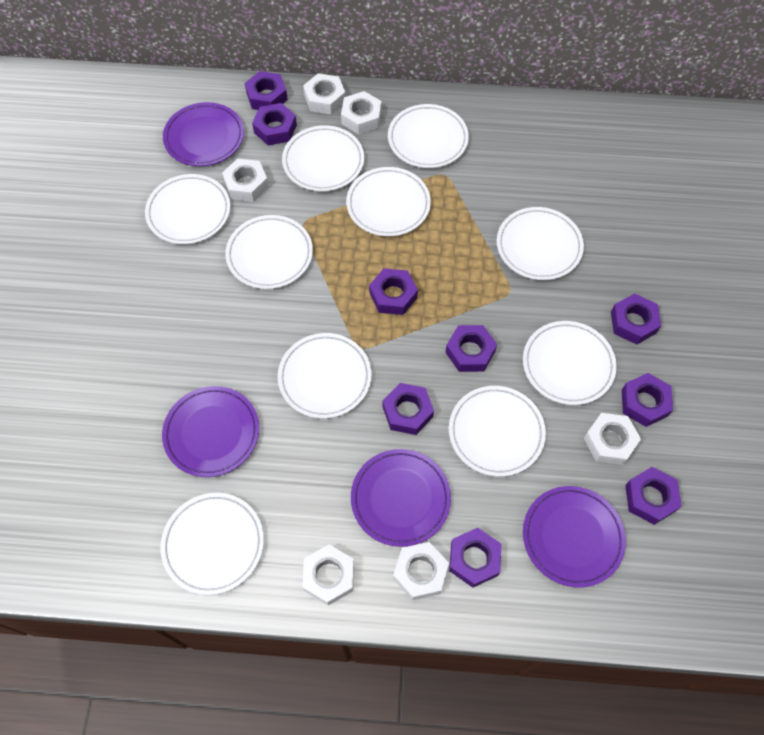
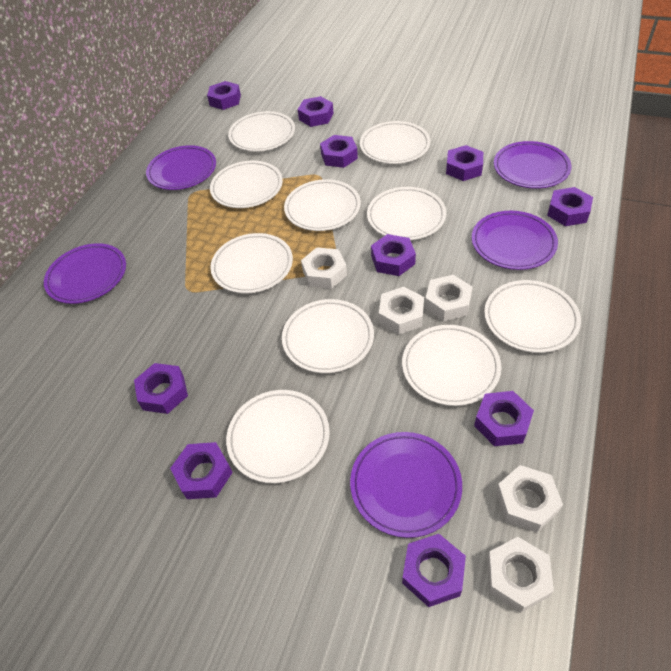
purple nut: 9 -> 10
purple plate: 4 -> 5
white nut: 6 -> 5

